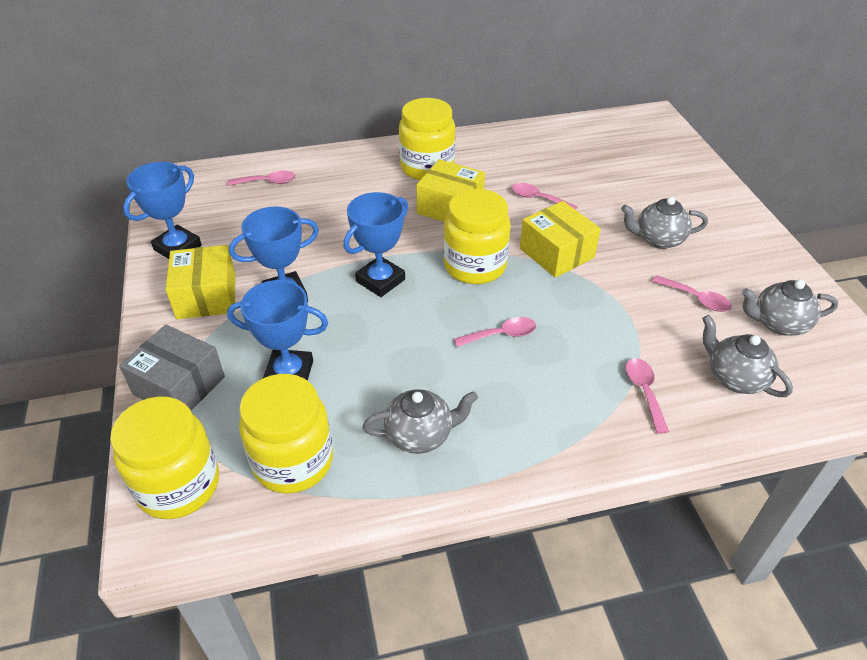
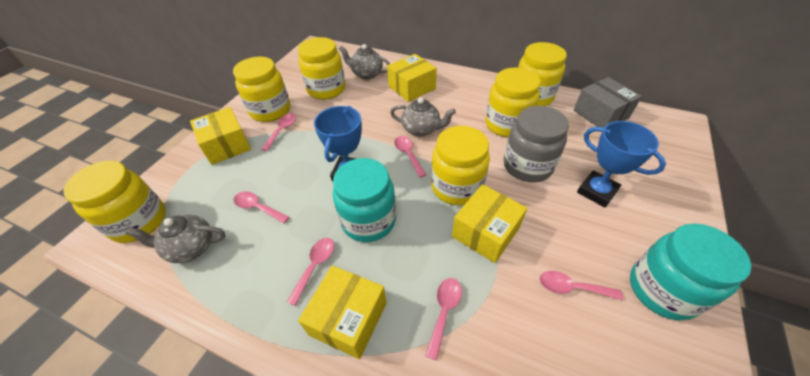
blue trophy: 4 -> 2
grey jar: 0 -> 1
grey teapot: 4 -> 3
pink spoon: 5 -> 6
turquoise jar: 0 -> 2
yellow box: 3 -> 4
yellow jar: 4 -> 6

